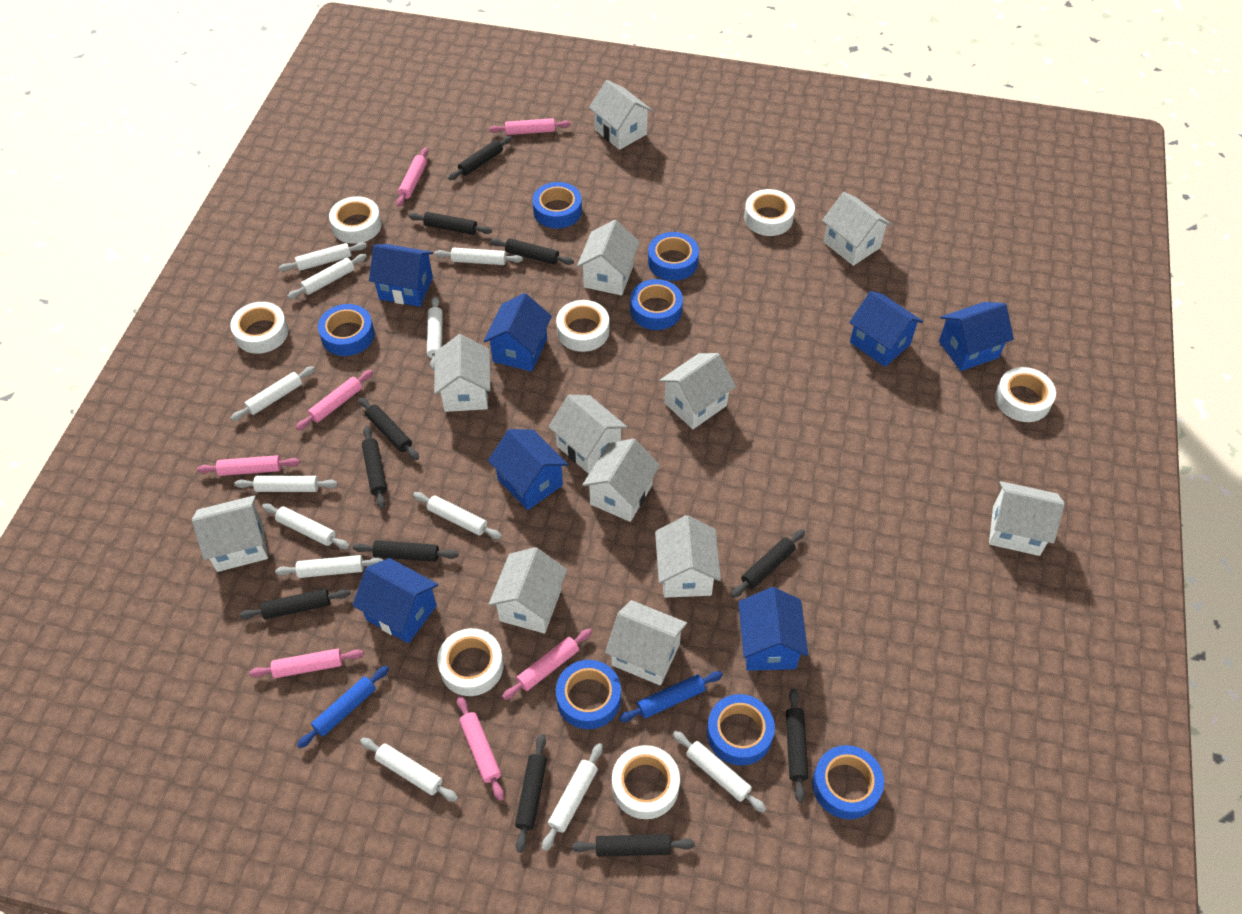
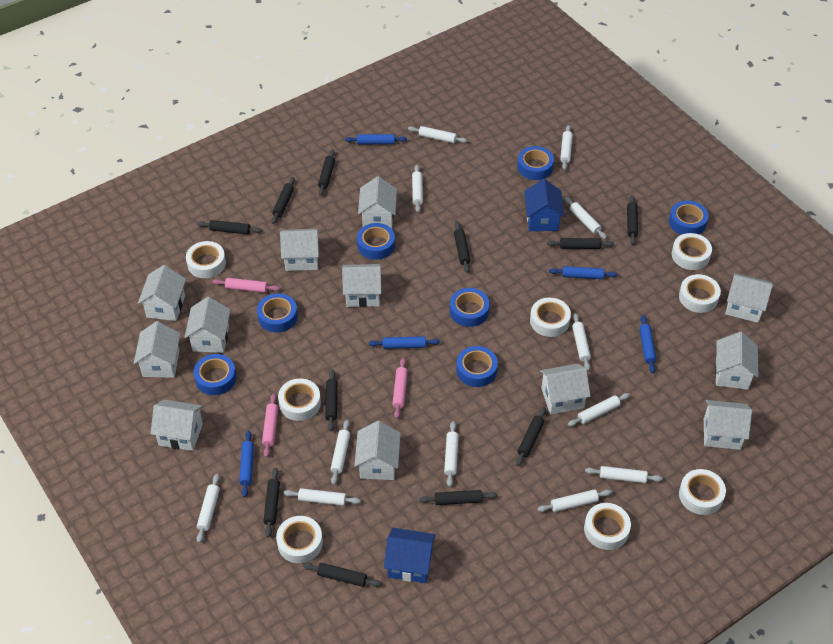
blue house: 7 -> 2
blue rolling pin: 2 -> 5
pink rolling pin: 7 -> 3
white tape: 7 -> 8

